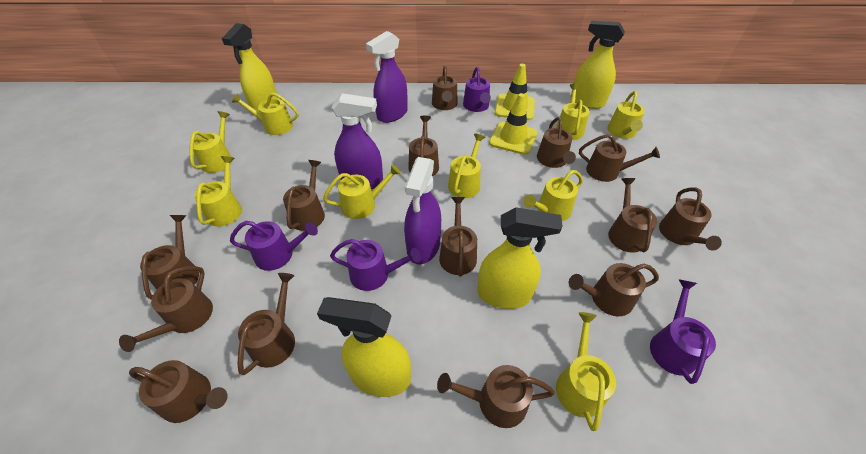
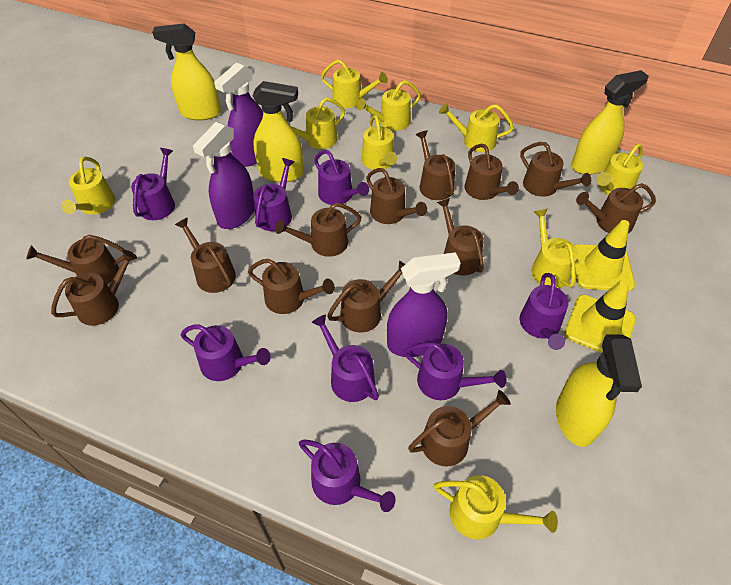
brown watering can: 14 -> 13
purple watering can: 4 -> 8

